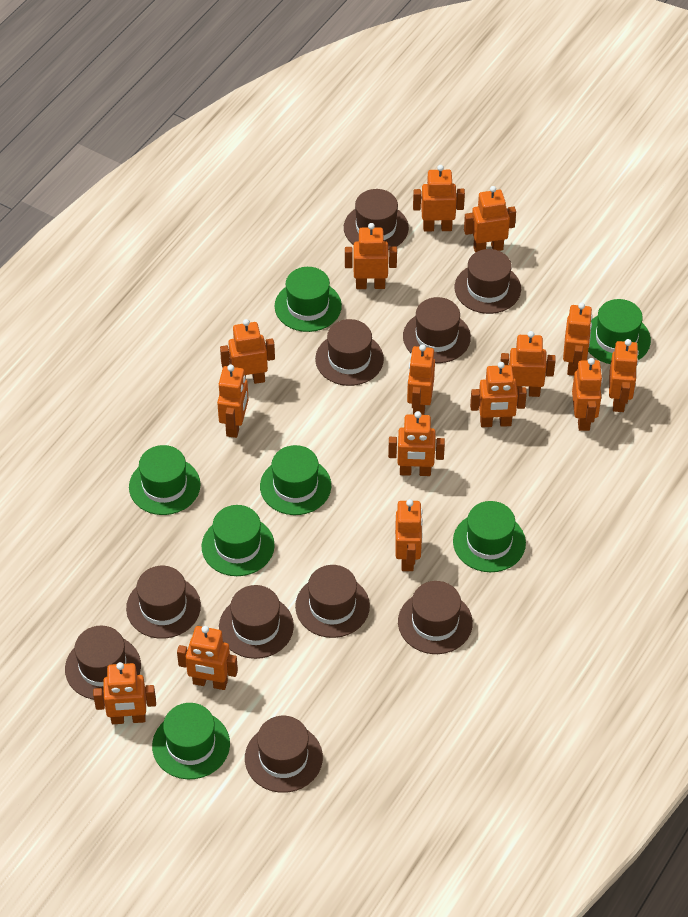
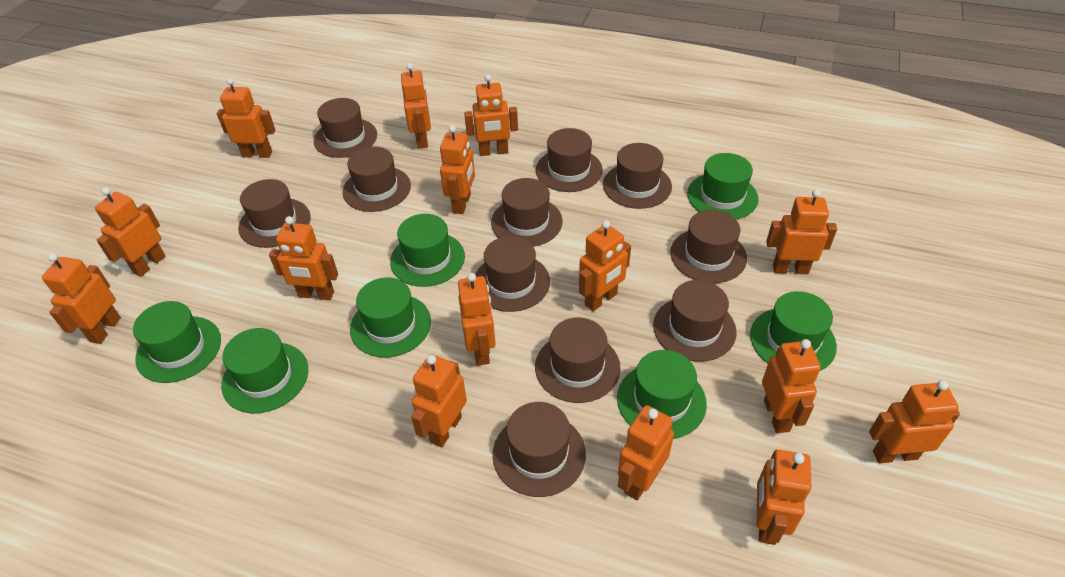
brown hat: 10 -> 11

